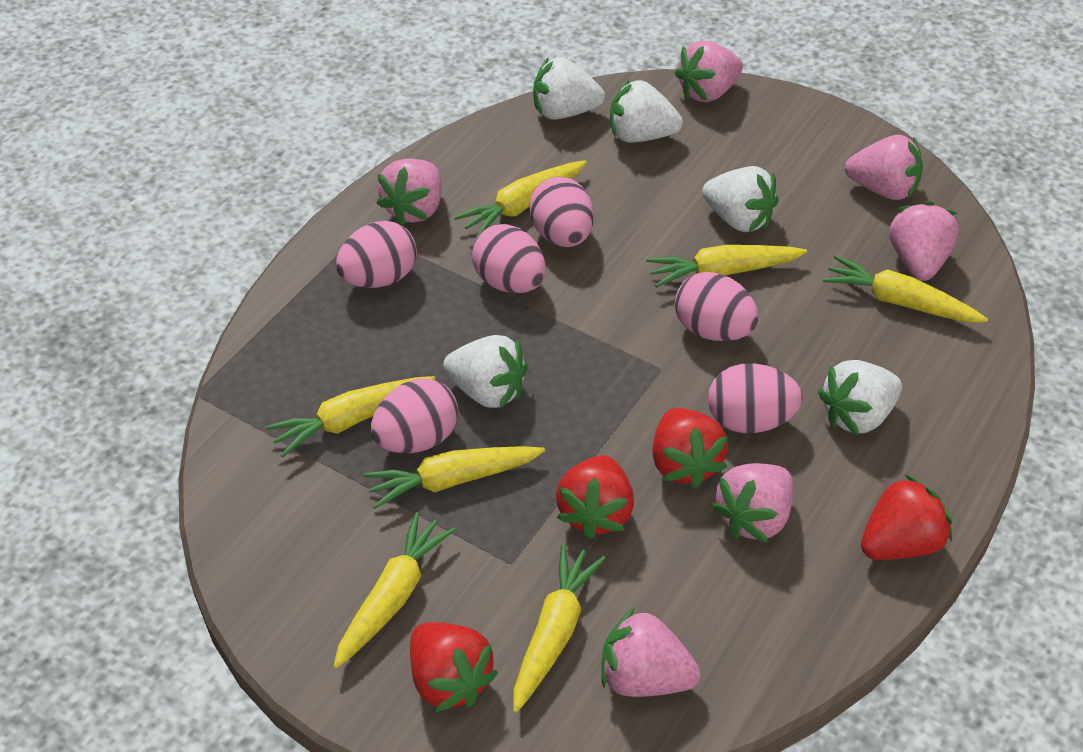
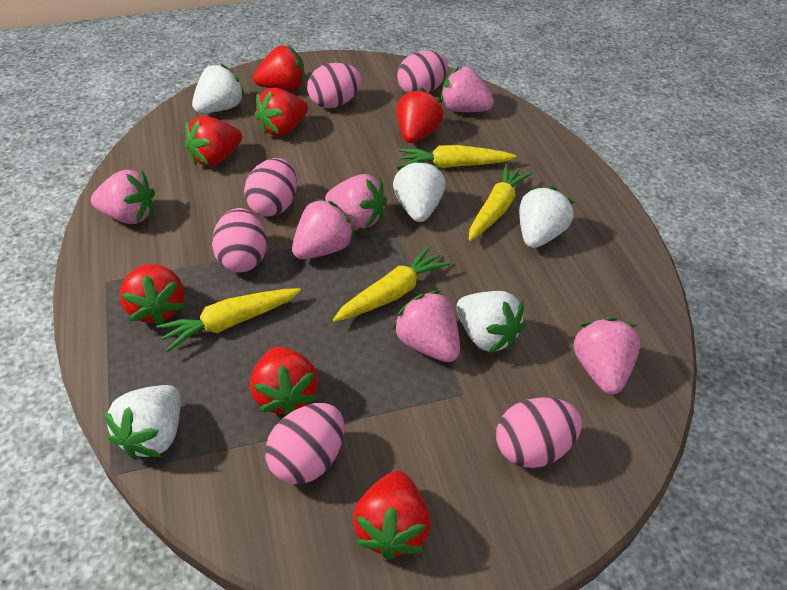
red strawberry: 4 -> 7
yellow carrot: 7 -> 4

